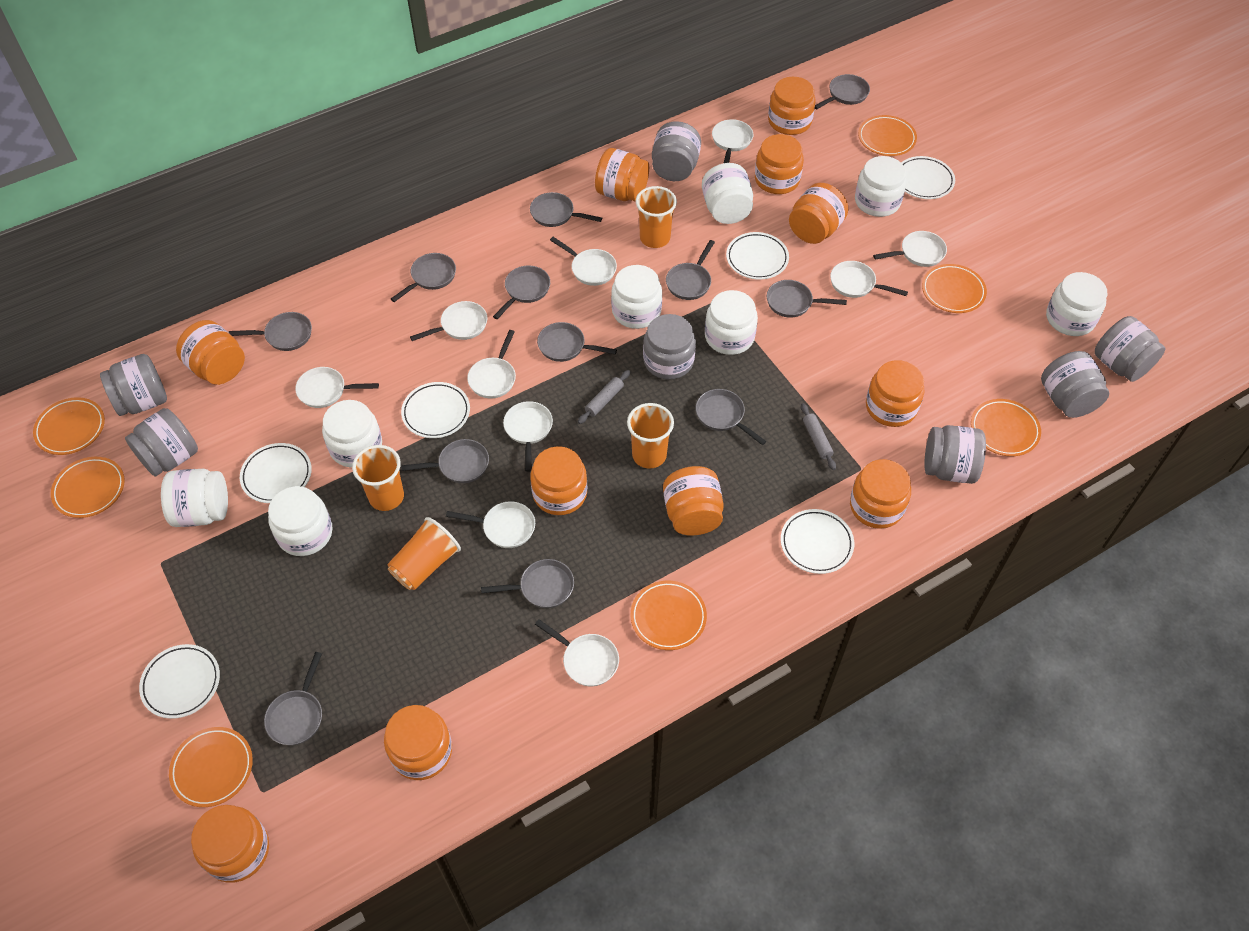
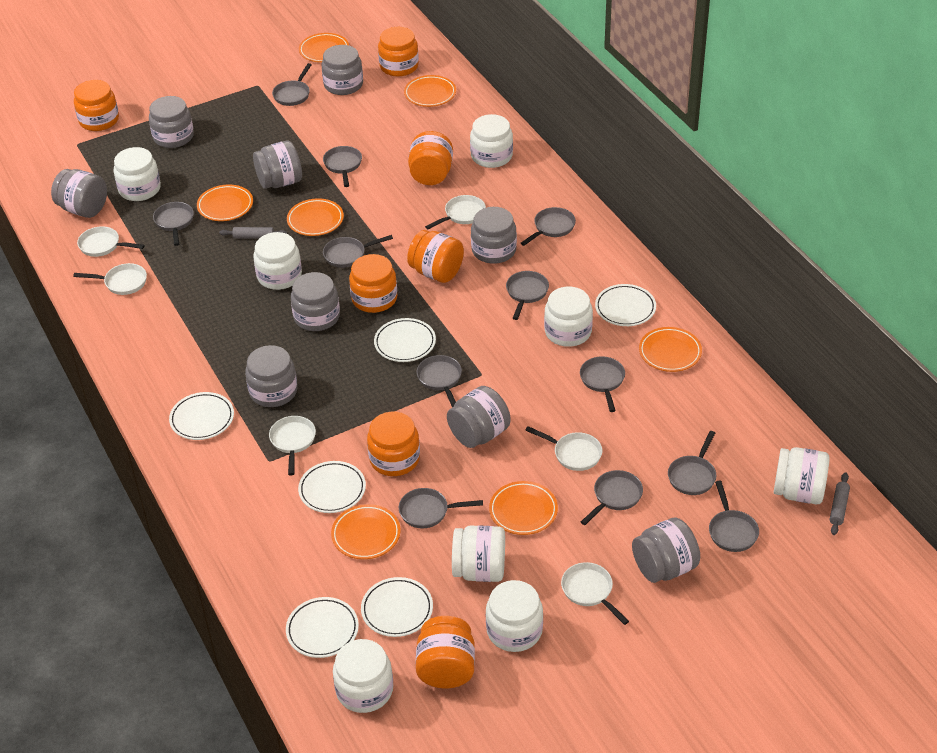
grey jar: 7 -> 9
orange cup: 4 -> 0
orange jar: 11 -> 7
white pan: 10 -> 6

